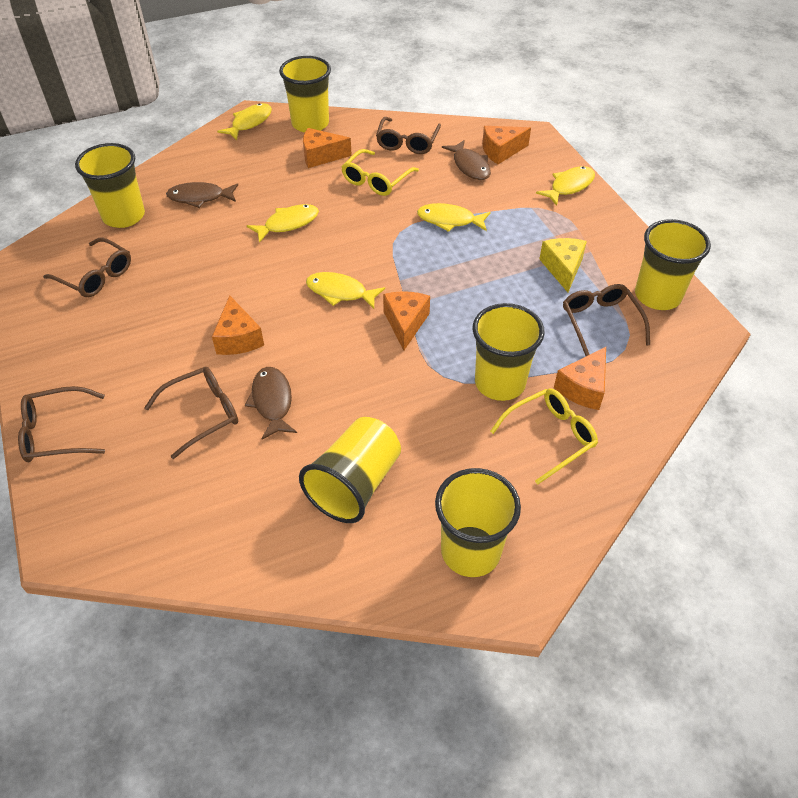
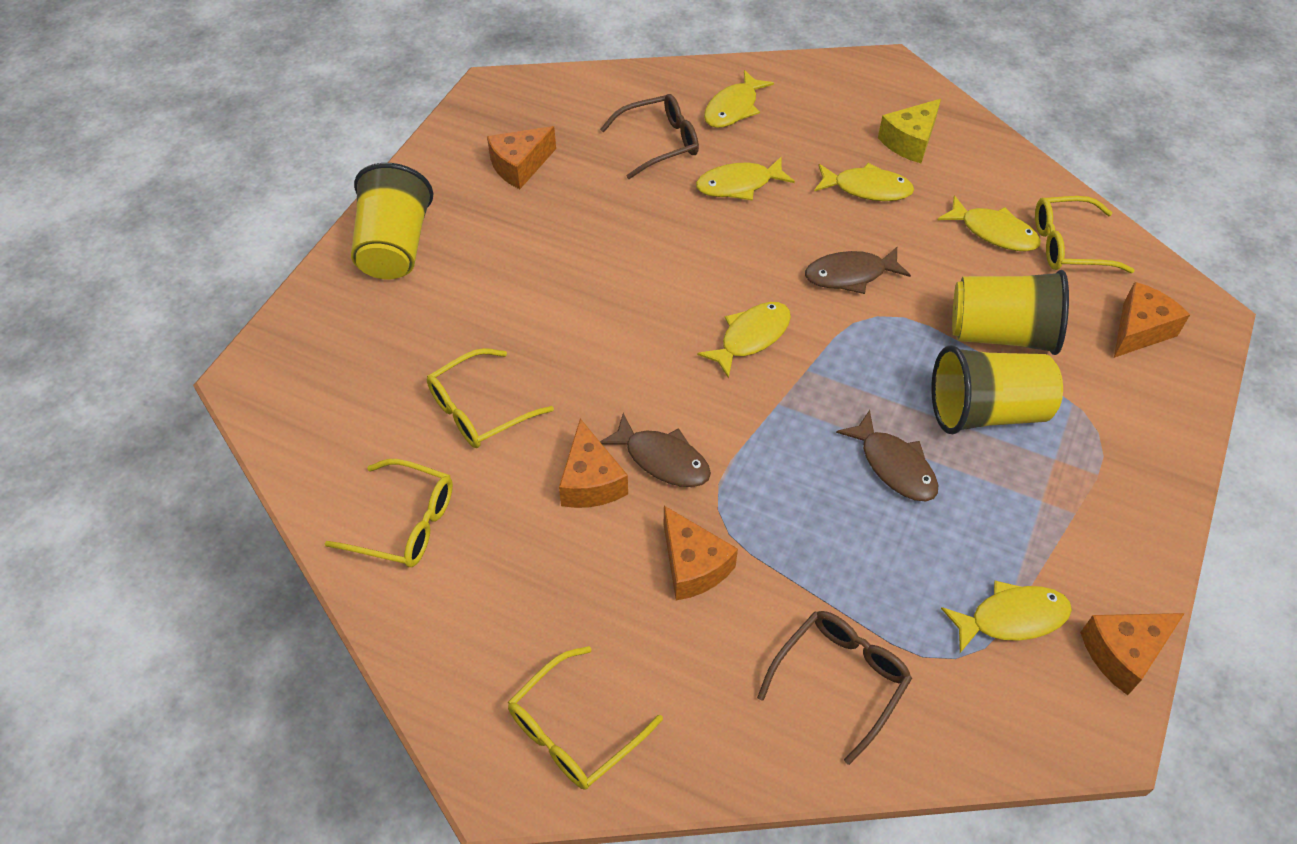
brown glasses: 5 -> 2
yellow cup: 6 -> 3
yellow fish: 5 -> 6
yellow glasses: 2 -> 4

